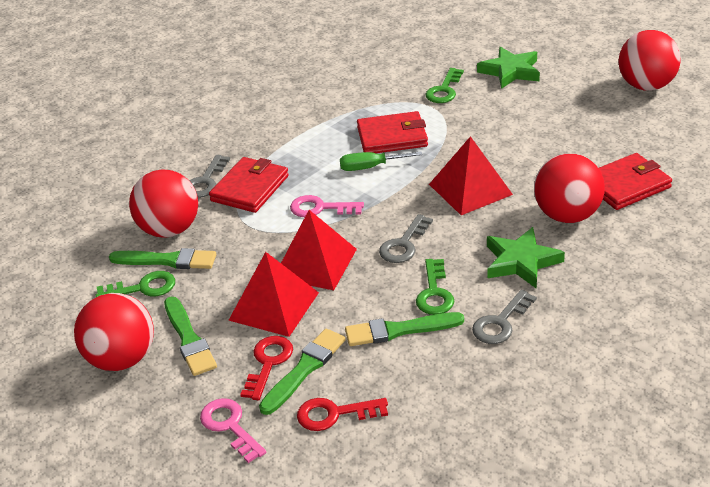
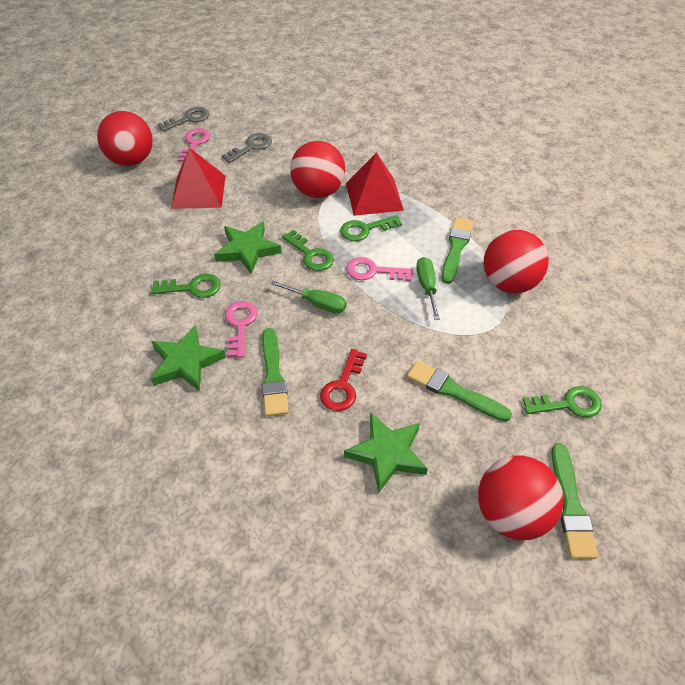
green key: 3 -> 4
green screwdriver: 1 -> 2
green star: 2 -> 3
grey key: 3 -> 2
pink key: 2 -> 3
red key: 2 -> 1
red pyramid: 3 -> 2
red wallet: 3 -> 0

